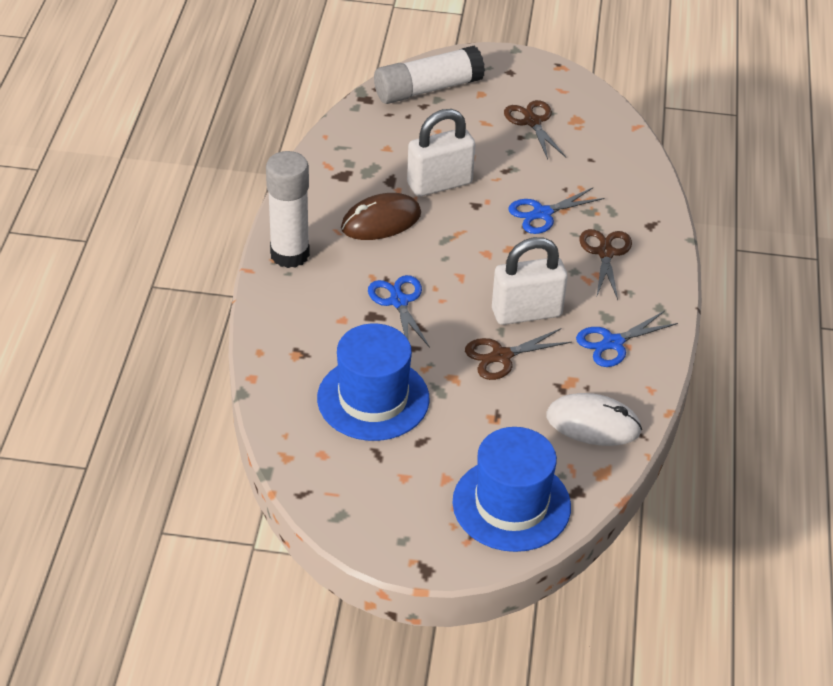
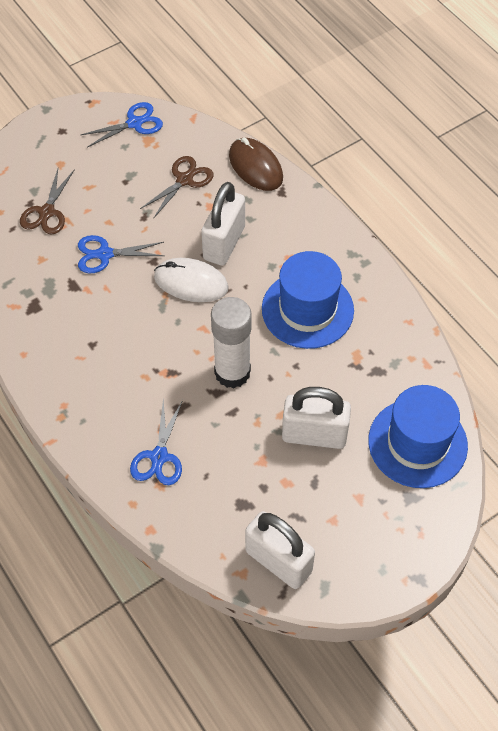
brown scissors: 3 -> 2
white glue stick: 2 -> 1
white padlock: 2 -> 3

